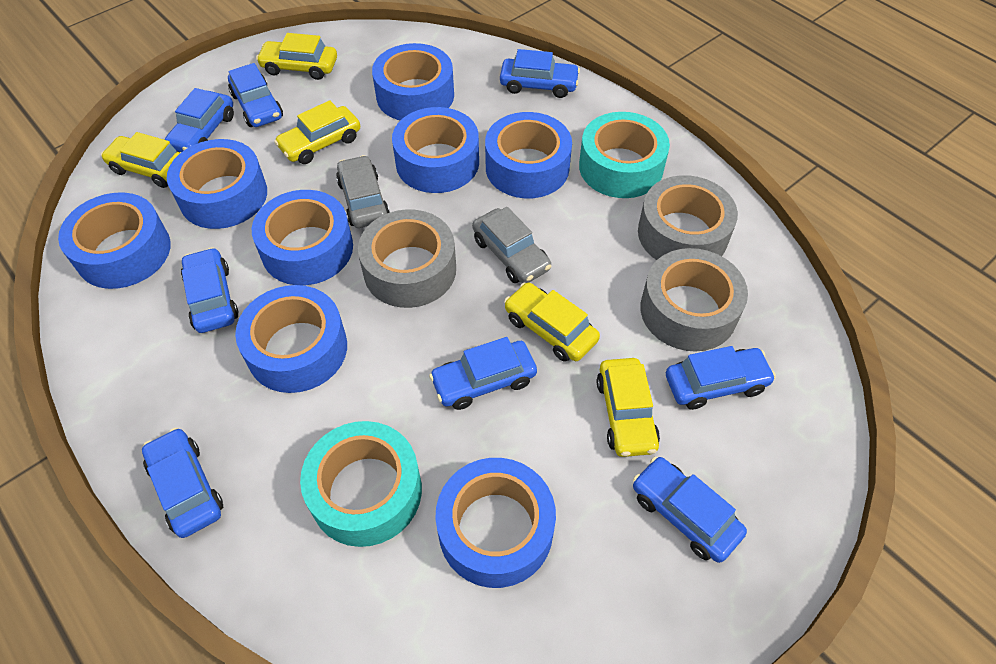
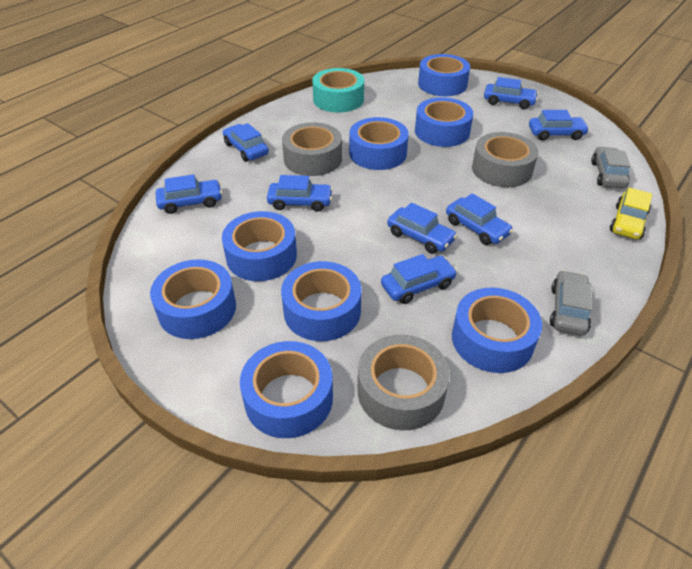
turquoise tape: 2 -> 1
yellow car: 5 -> 1

